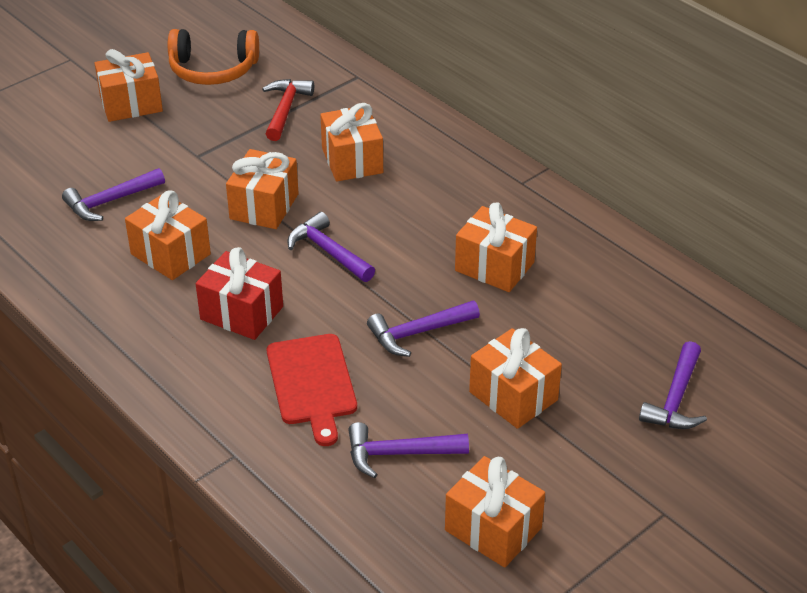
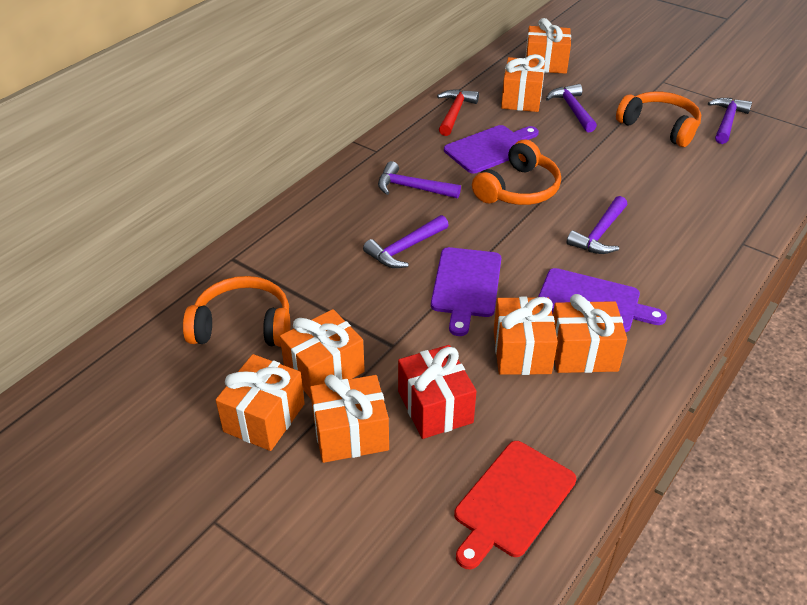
orange headphones: 1 -> 3
purple cutting board: 0 -> 3

